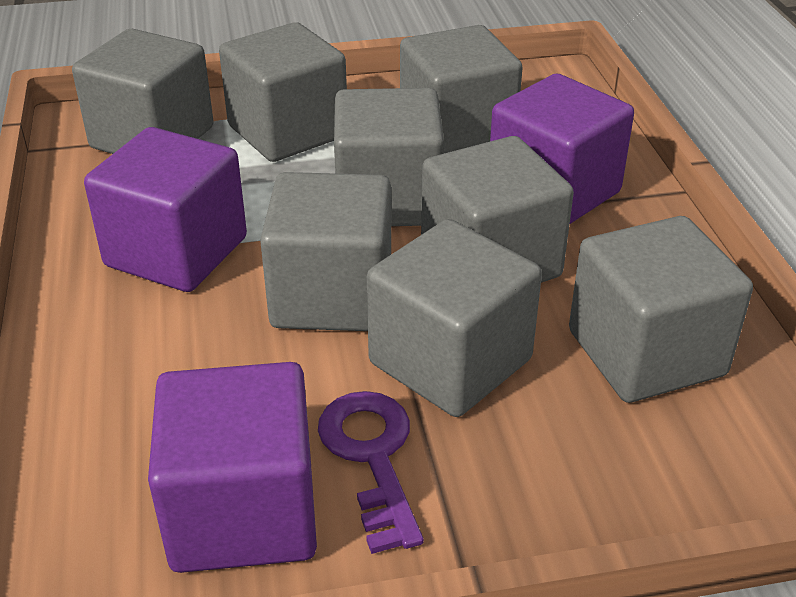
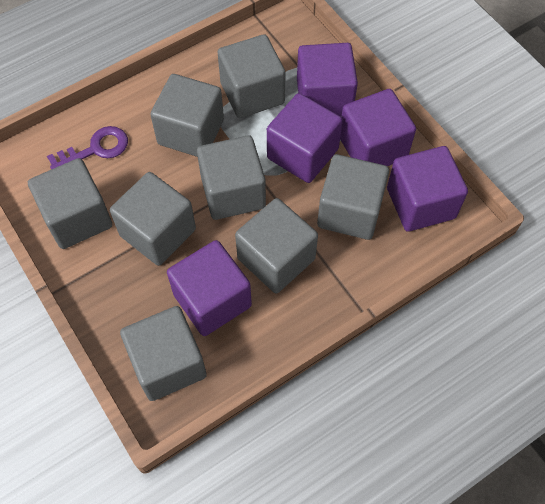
purple cube: 3 -> 5

